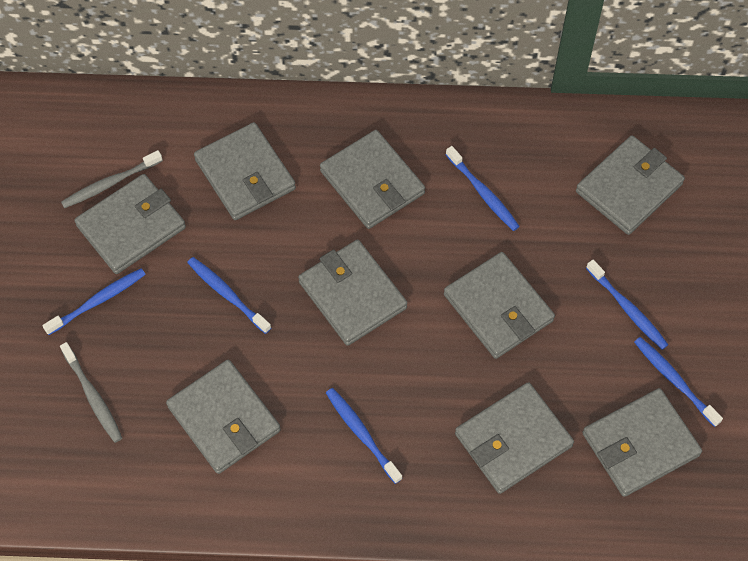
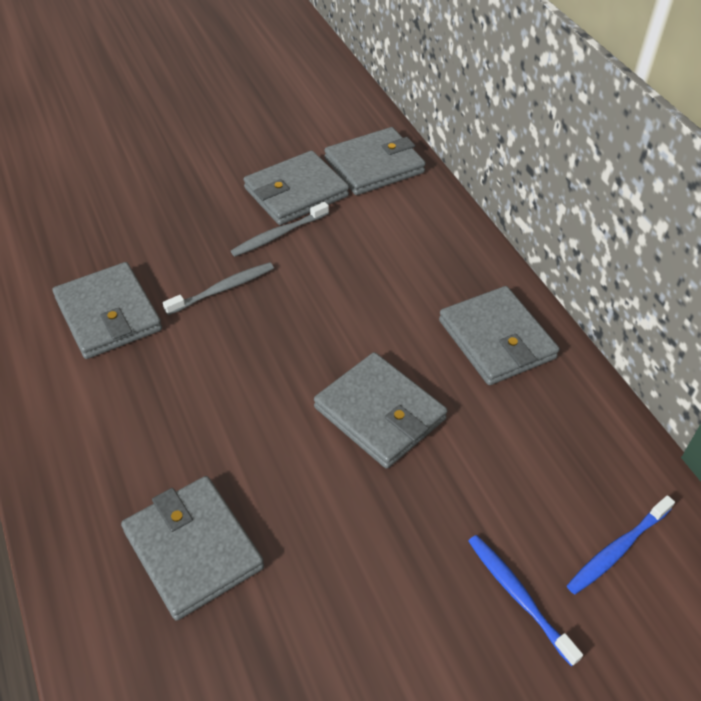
blue toothbrush: 6 -> 2
grey wallet: 9 -> 6

